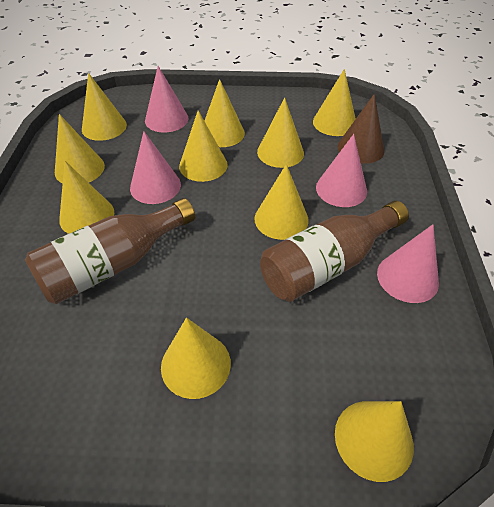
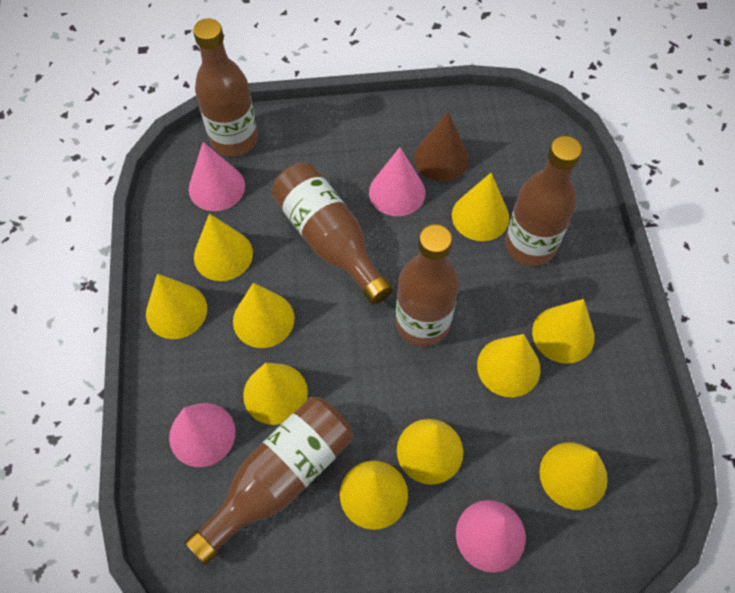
brown bottle: 2 -> 5

